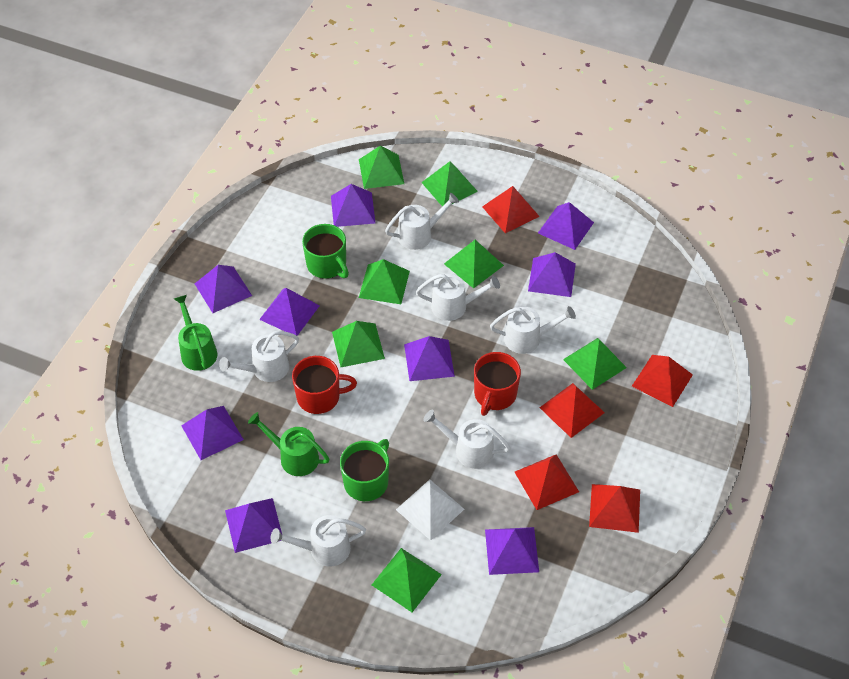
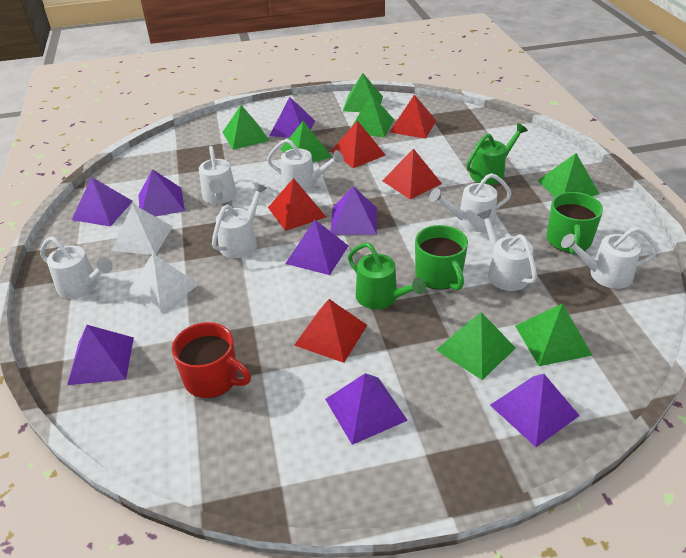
purple pyramid: 9 -> 8
red mug: 2 -> 1
white pyramid: 1 -> 2
white watering can: 6 -> 7

